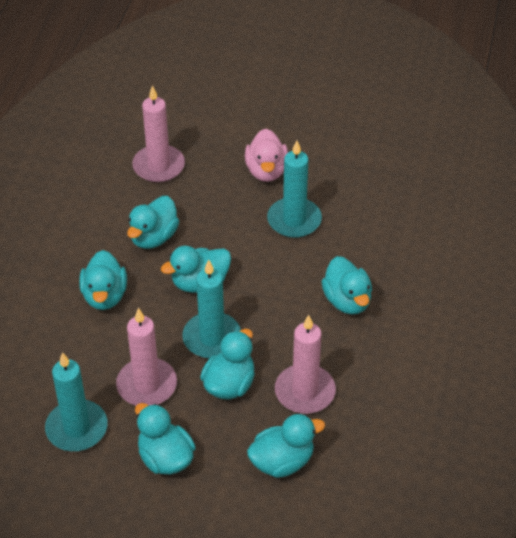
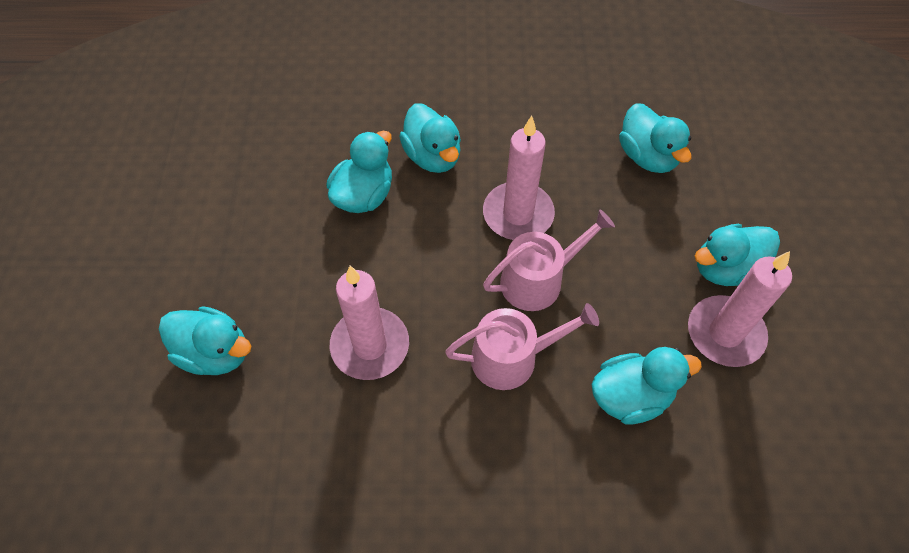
pink duck: 1 -> 0
pink watering can: 0 -> 2
turquoise candle: 3 -> 0
turquoise duck: 7 -> 6

